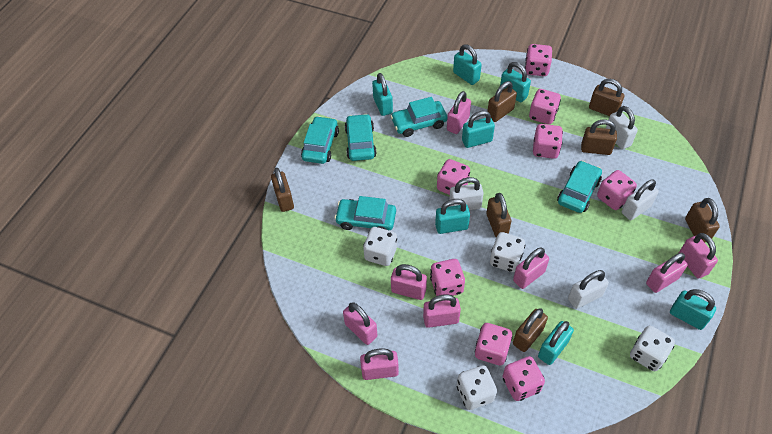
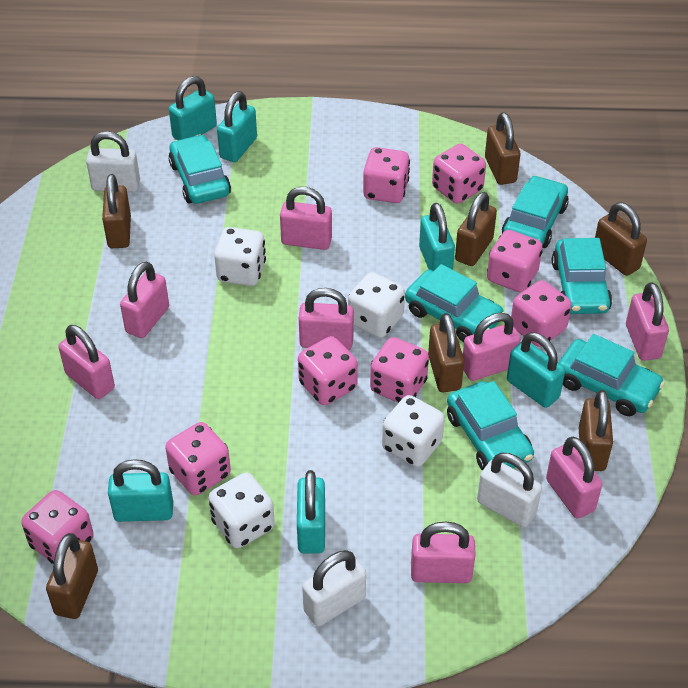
turquoise car: 5 -> 6
turquoise padlock: 7 -> 6
white padlock: 4 -> 3

